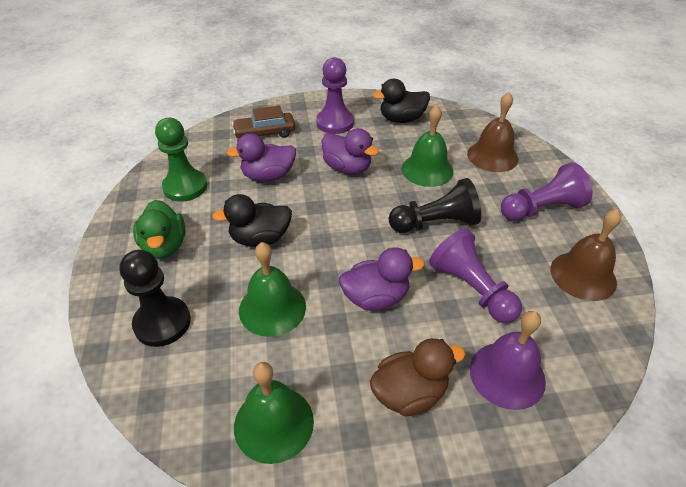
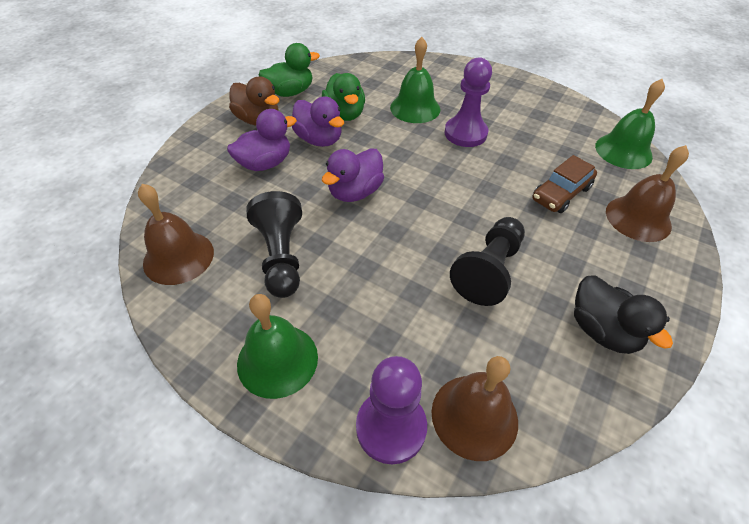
black duck: 2 -> 1
brown bell: 2 -> 3
green duck: 1 -> 2
green pawn: 1 -> 0
purple bell: 1 -> 0
purple pawn: 3 -> 2

